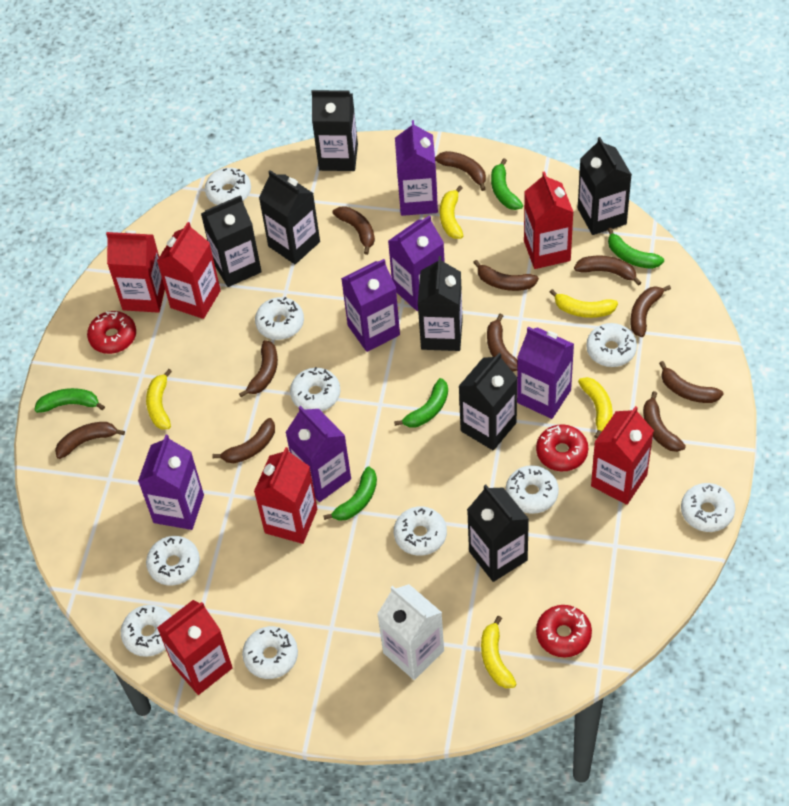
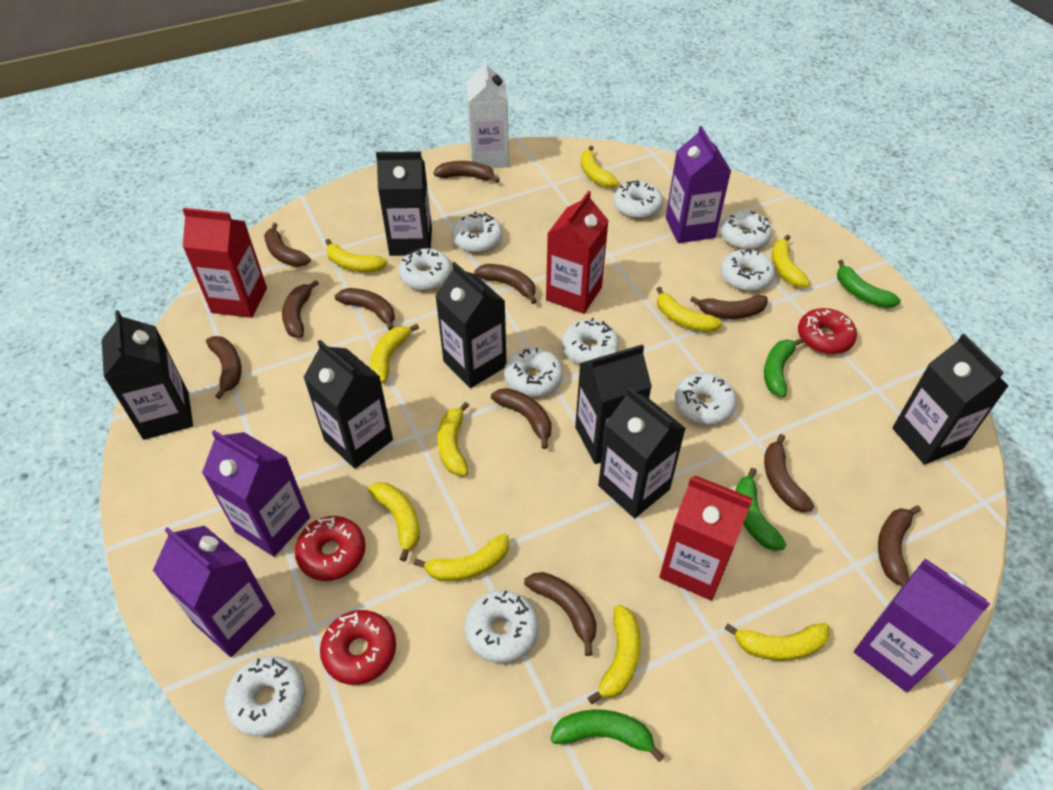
green banana: 5 -> 4
purple carton: 6 -> 4
red carton: 6 -> 3
yellow banana: 5 -> 10

